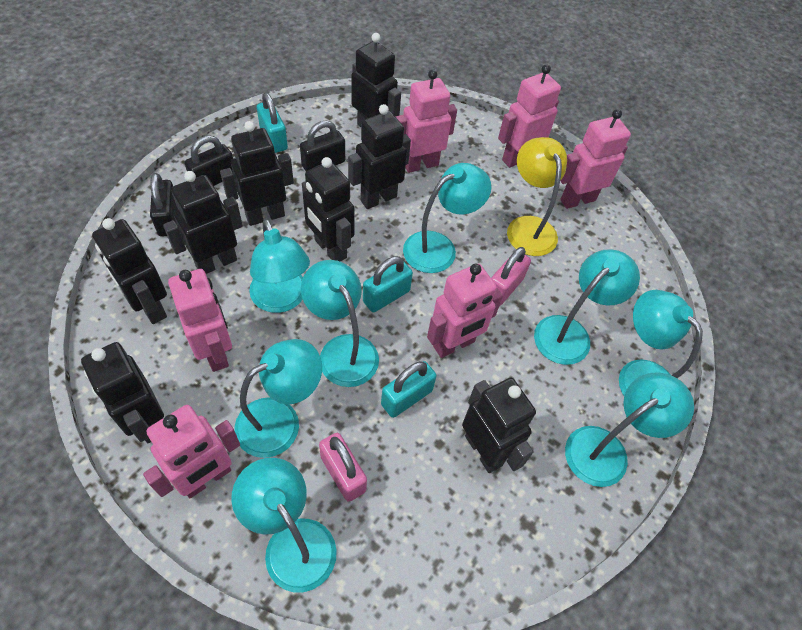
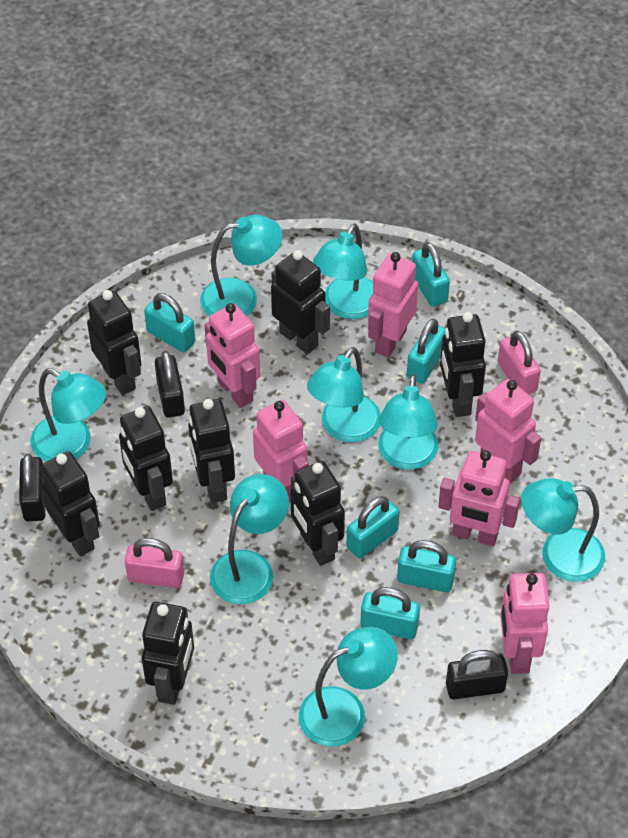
turquoise padlock: 3 -> 6
yellow lamp: 1 -> 0

